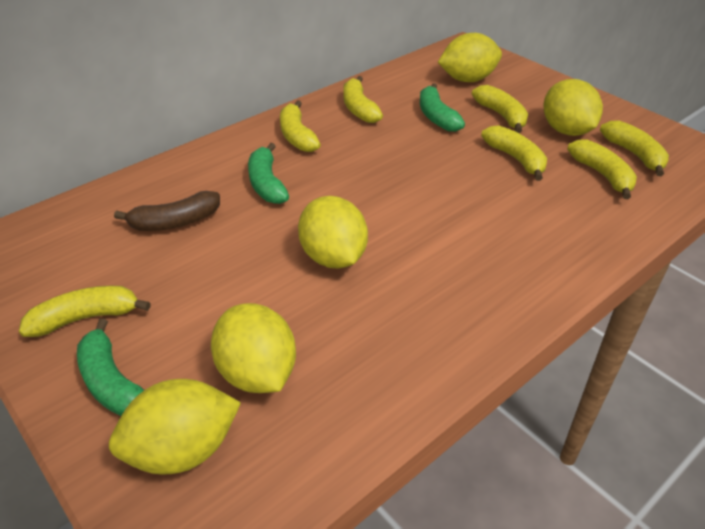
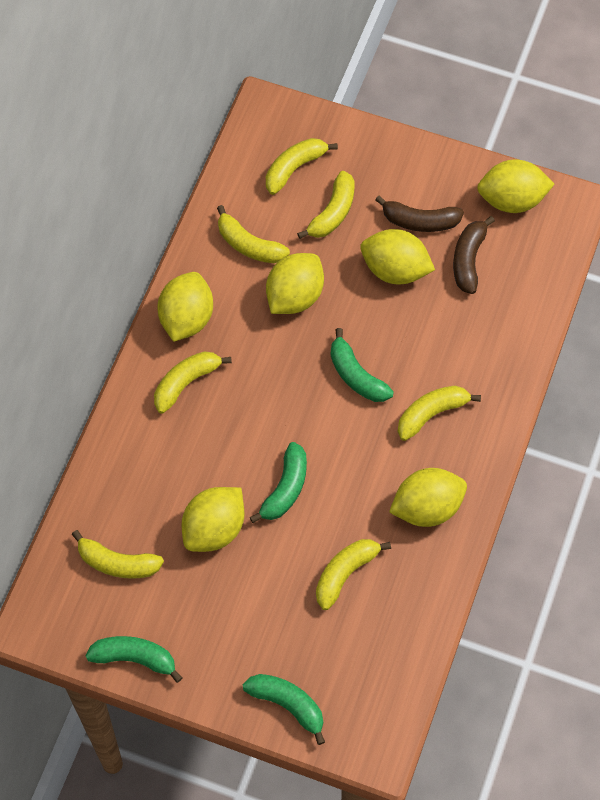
brown banana: 1 -> 2
green banana: 3 -> 4
yellow lemon: 5 -> 6

